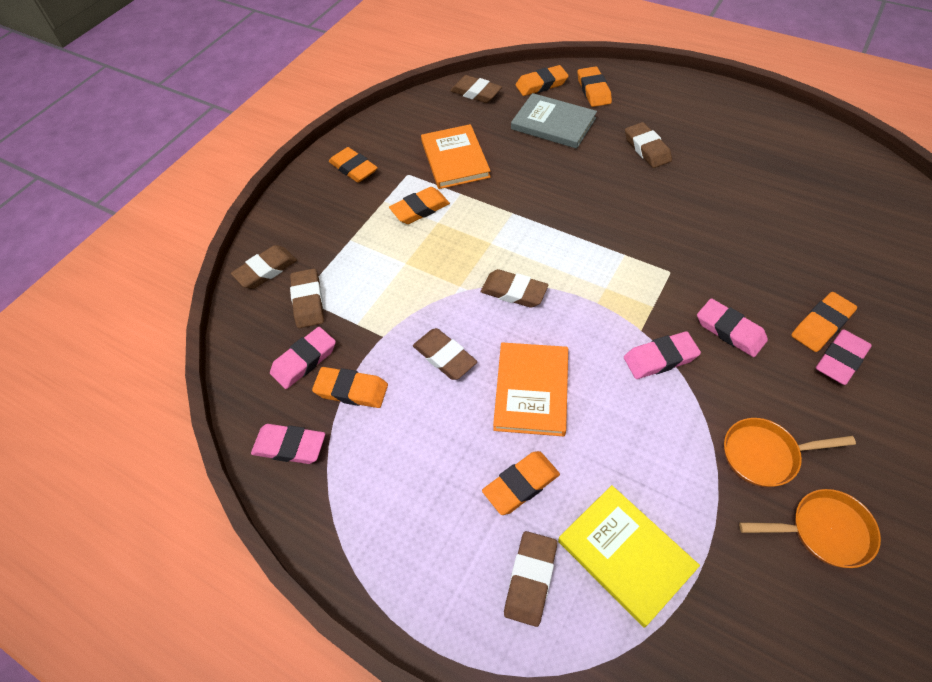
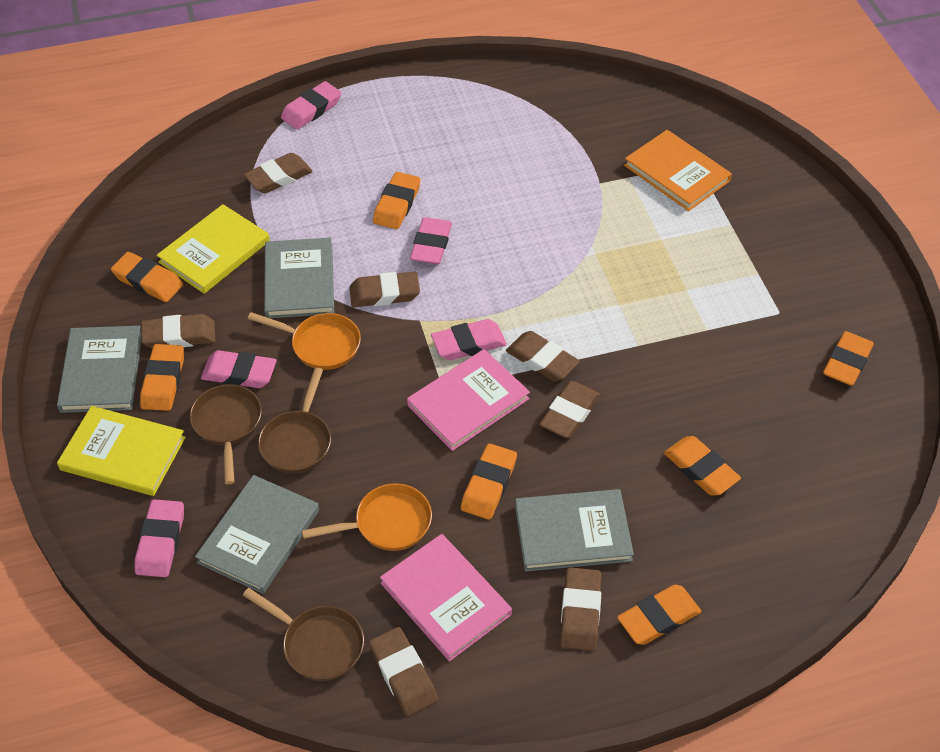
brown pan: 0 -> 3
grey book: 1 -> 4
orange book: 2 -> 1
pink book: 0 -> 2
yellow book: 1 -> 2

